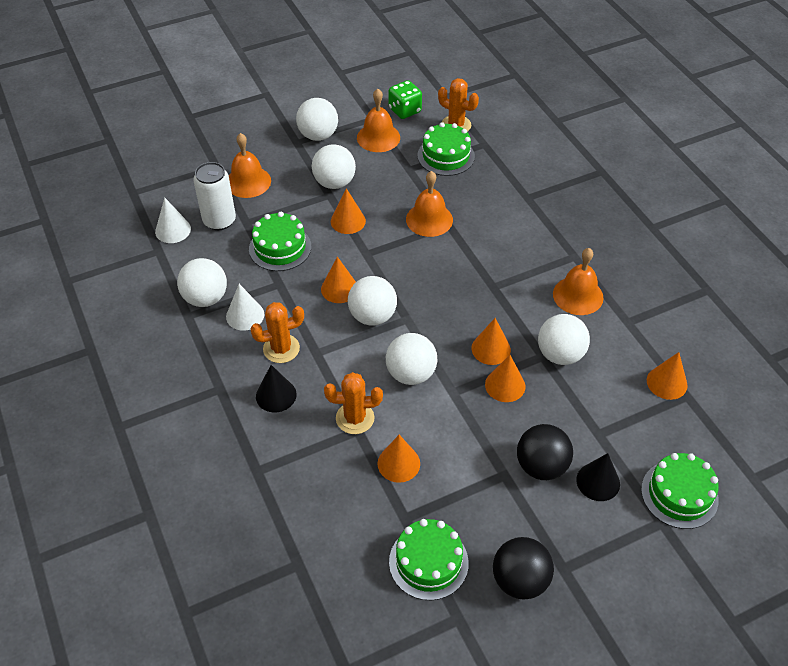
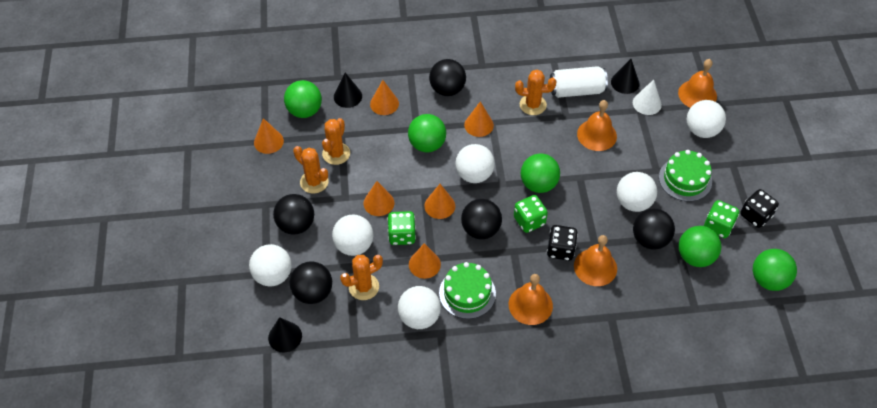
black ball: 2 -> 5
black cone: 2 -> 3
black dice: 0 -> 2
green ball: 0 -> 5
green cake: 4 -> 2
green dice: 1 -> 3
orange cactus: 3 -> 4
white cone: 2 -> 1

